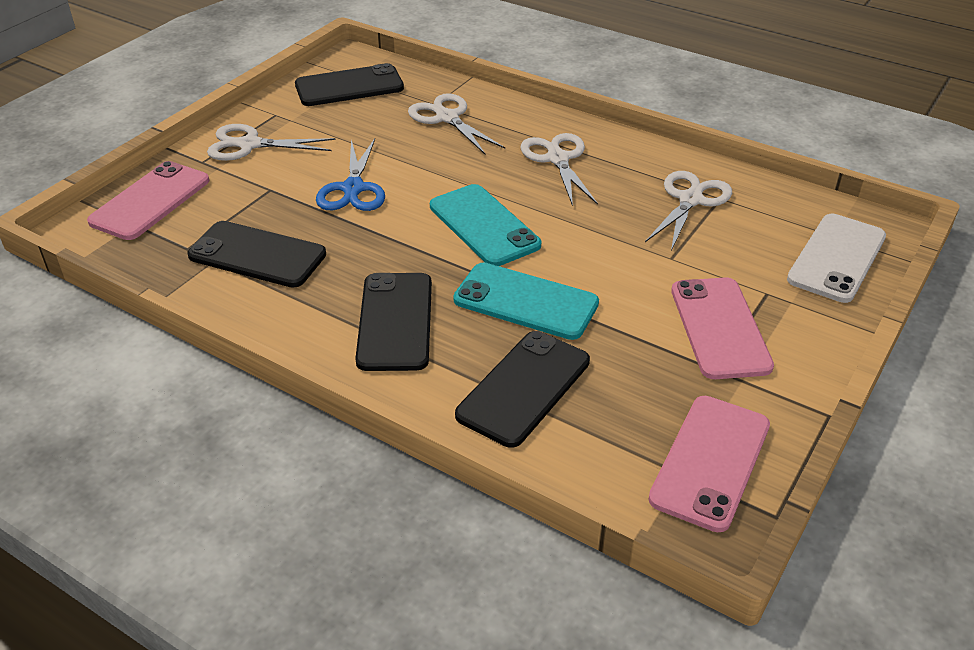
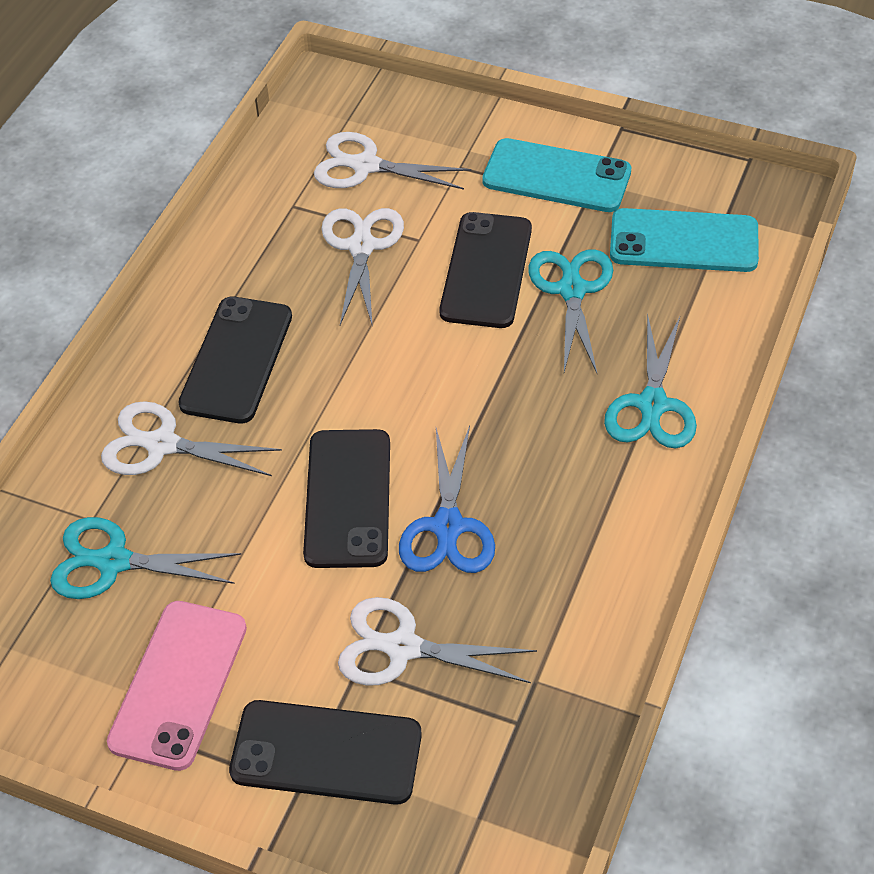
pink phone: 3 -> 1
turquoise scissors: 0 -> 3
white phone: 1 -> 0

